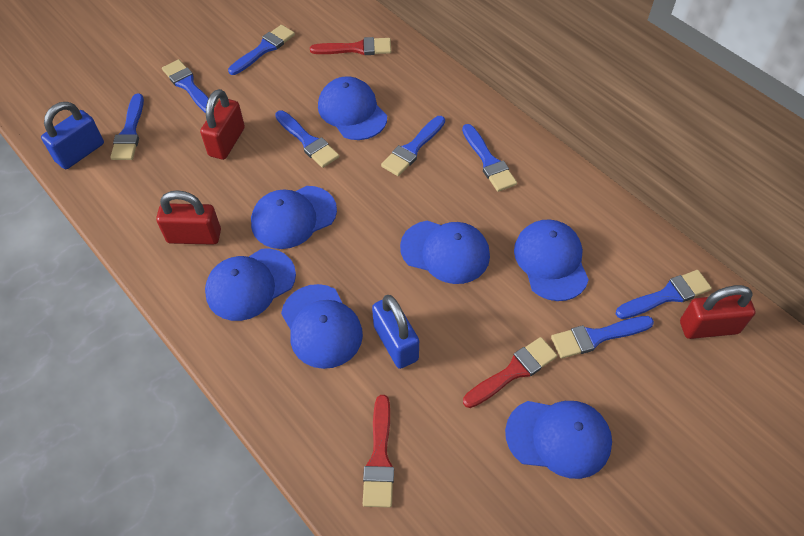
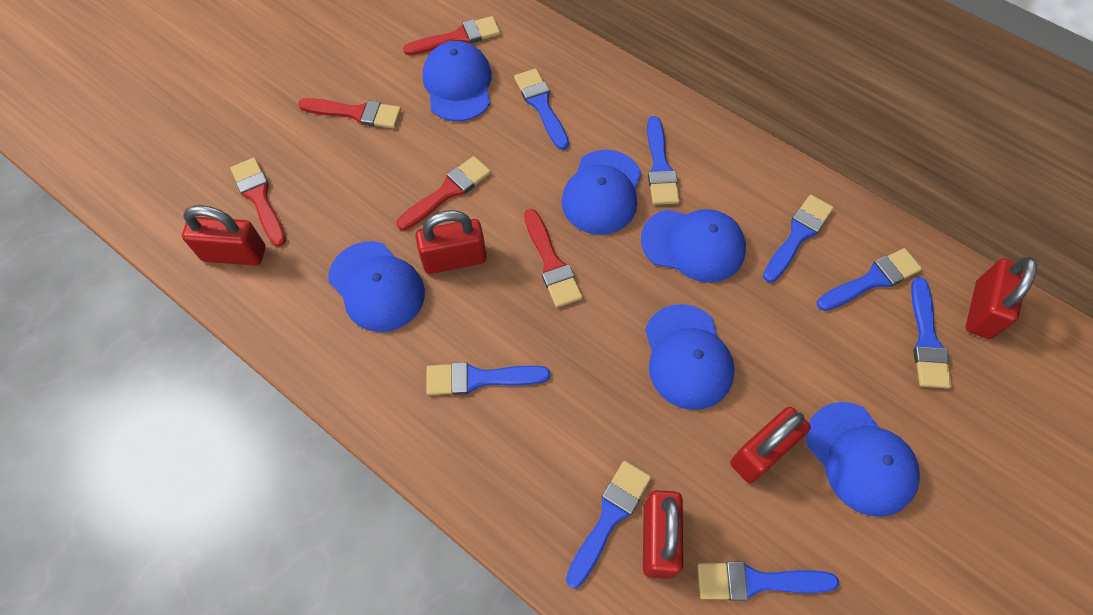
blue cap: 7 -> 6
blue padlock: 2 -> 0
red brush: 3 -> 5
red padlock: 3 -> 5

